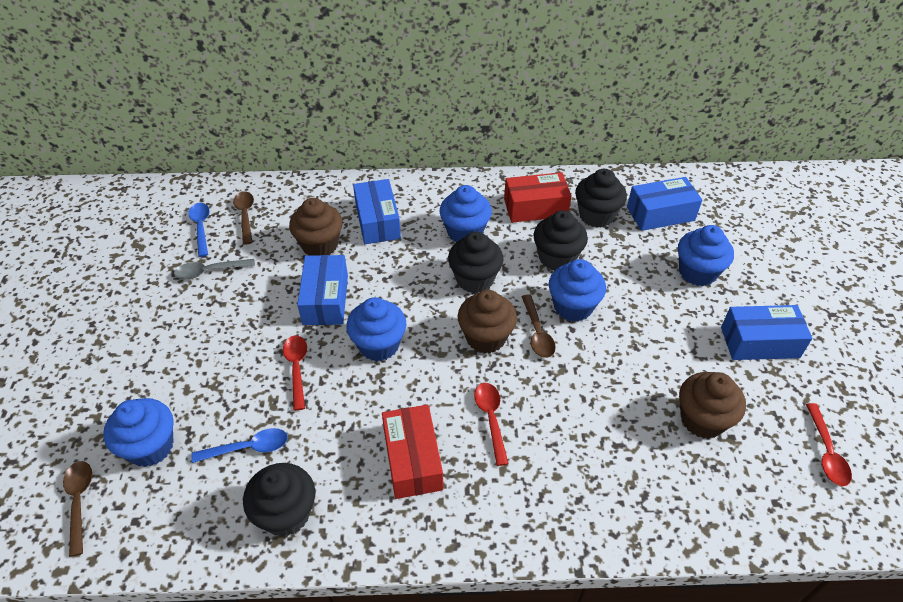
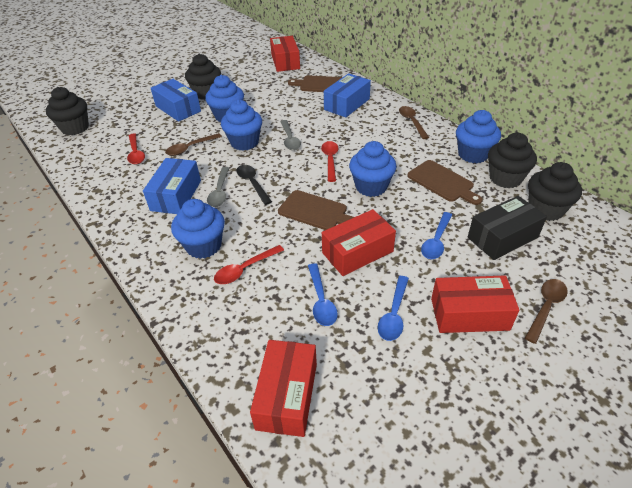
black box: 0 -> 1
black spoon: 0 -> 1
blue box: 4 -> 3
blue spoon: 2 -> 3
brown cupcake: 3 -> 0
brown cutting board: 0 -> 3
grey spoon: 1 -> 2
red box: 2 -> 4

